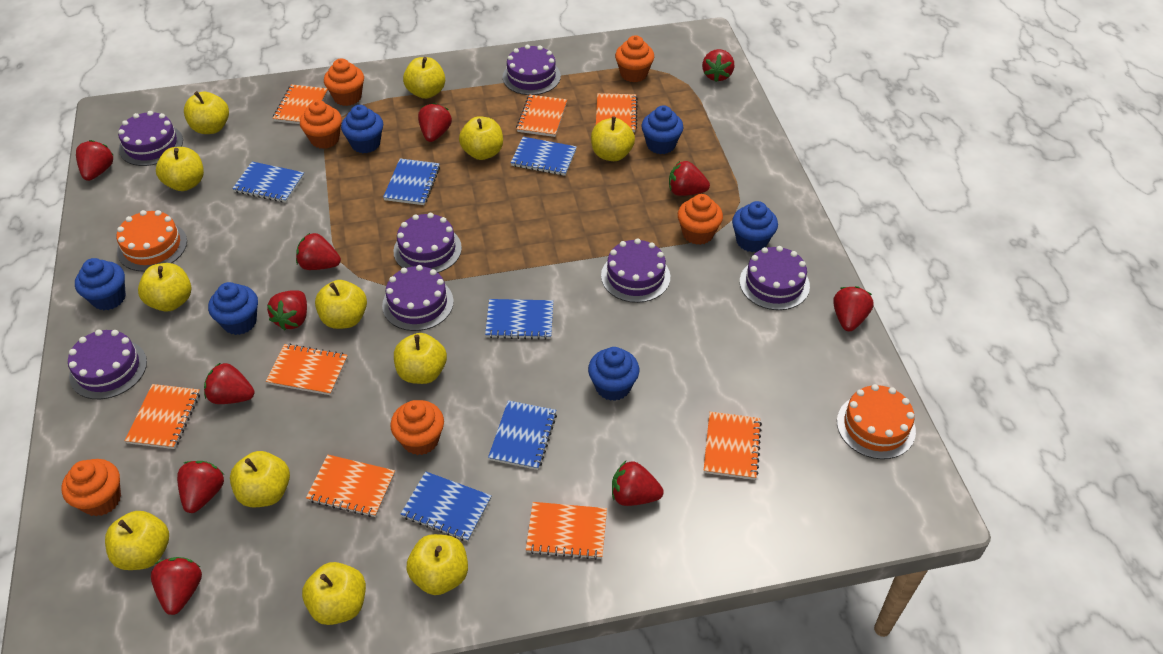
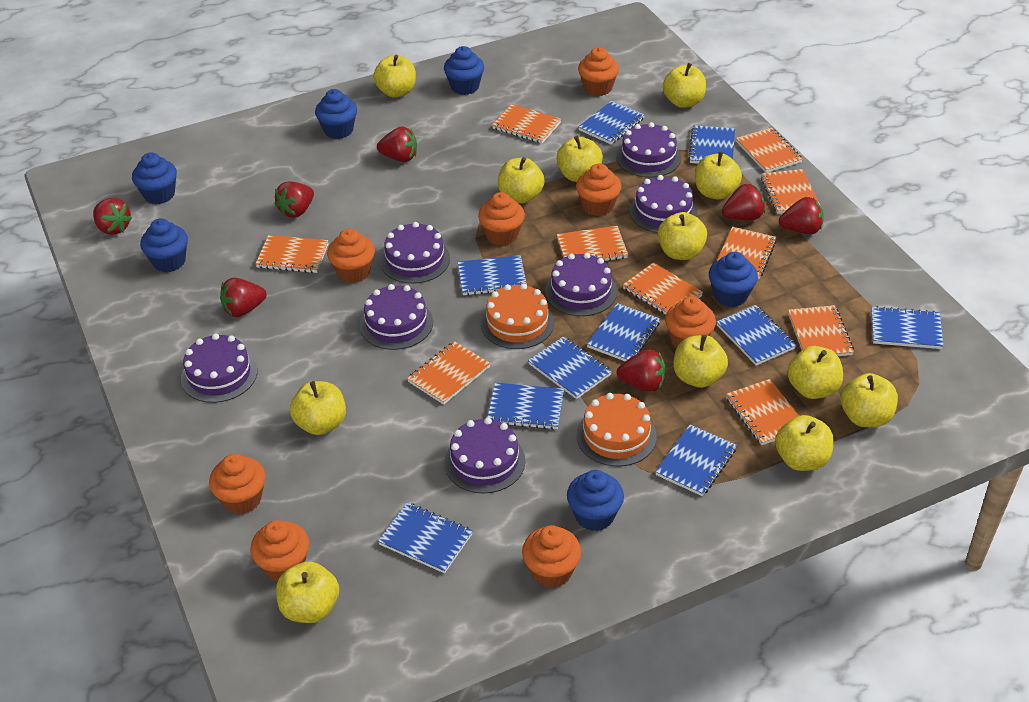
blue notebook: 6 -> 10
orange cupcake: 6 -> 8
orange notebook: 8 -> 10
red strawberry: 11 -> 7

